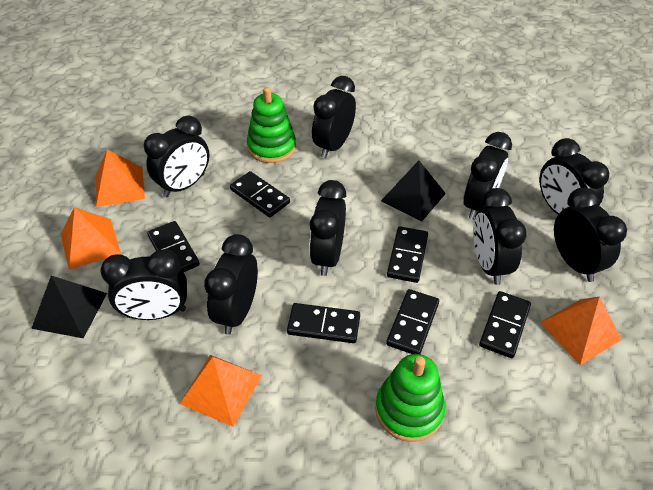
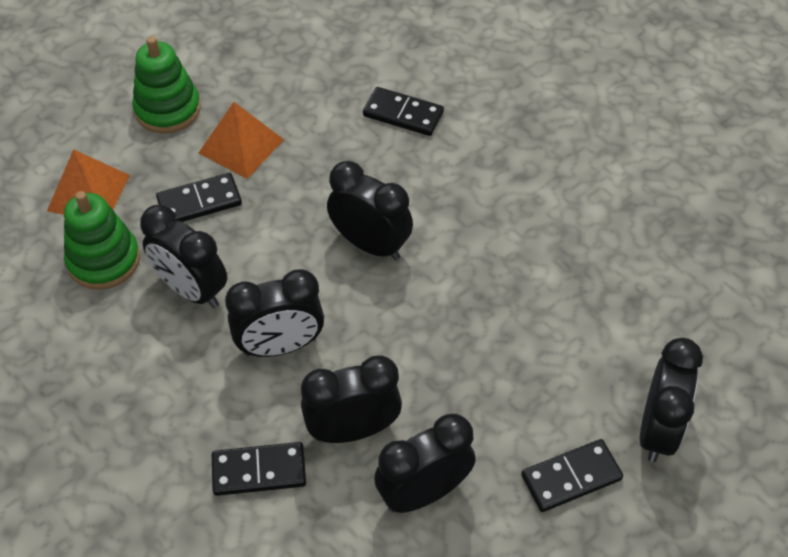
black clock: 9 -> 6
black domino: 6 -> 4
black pyramid: 2 -> 0
orange pyramid: 4 -> 2

